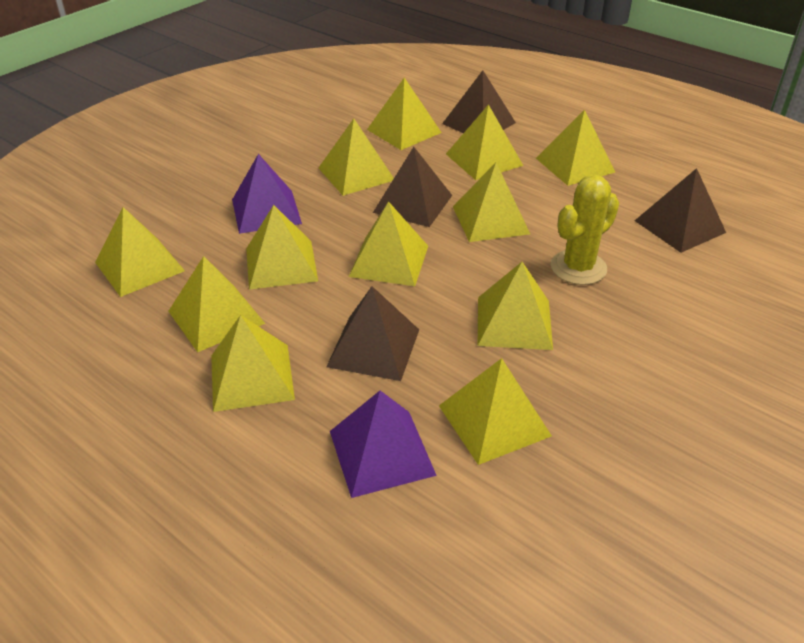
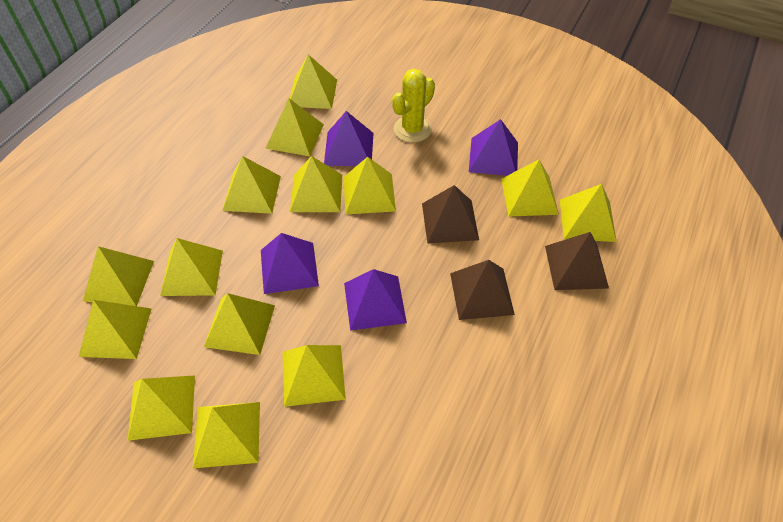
brown pyramid: 4 -> 3
purple pyramid: 2 -> 4
yellow pyramid: 12 -> 14

